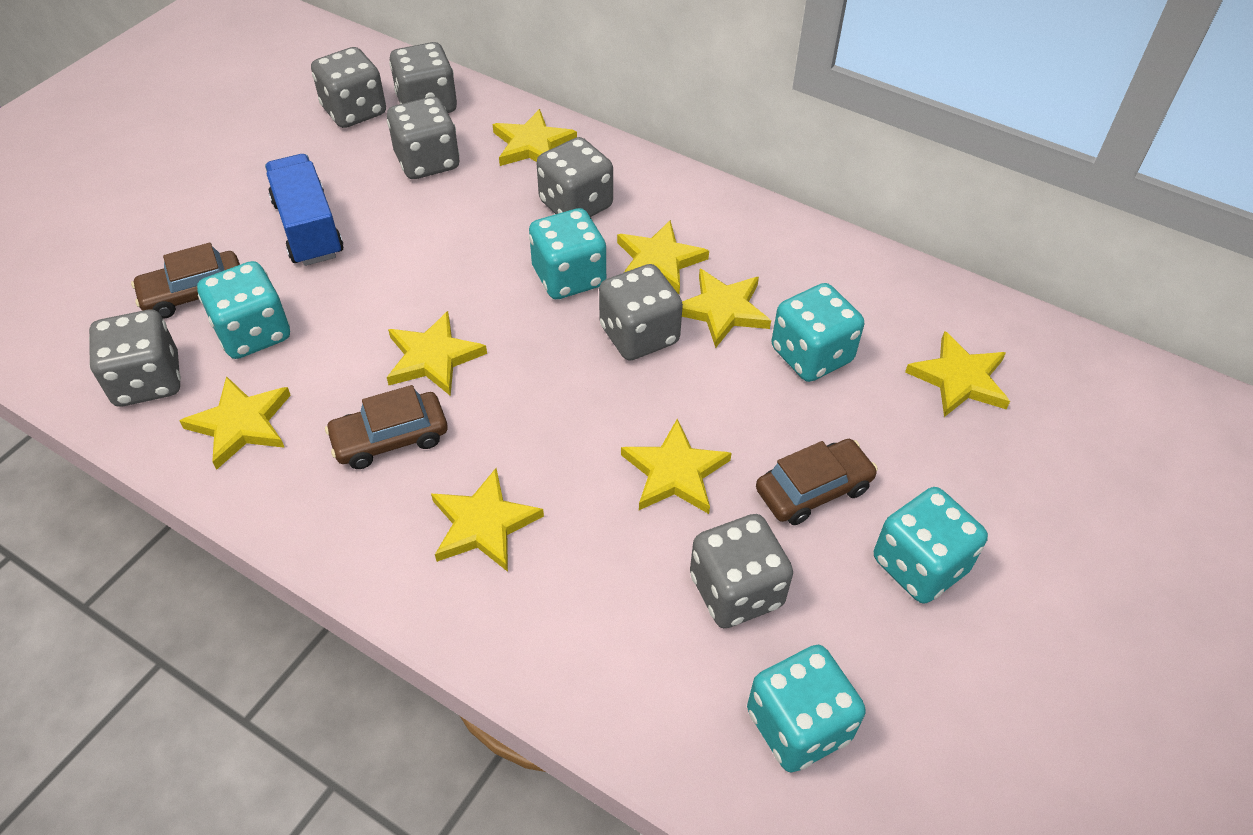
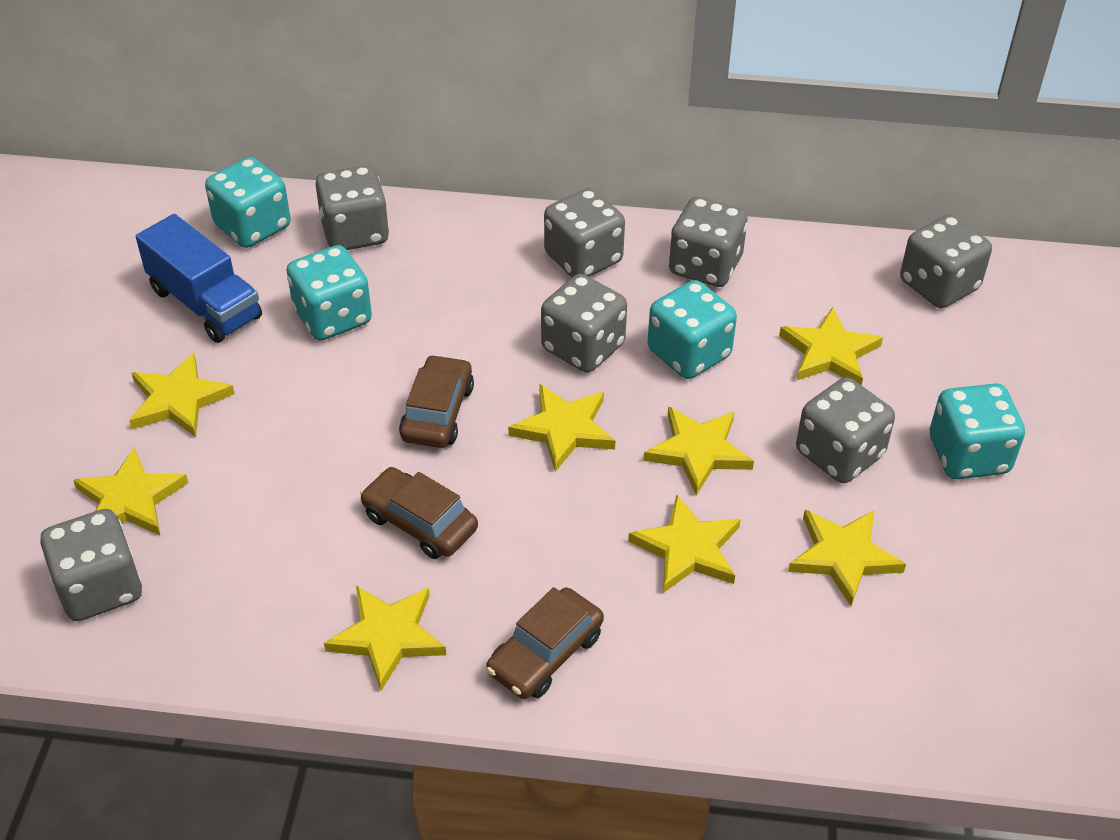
turquoise dice: 5 -> 4

